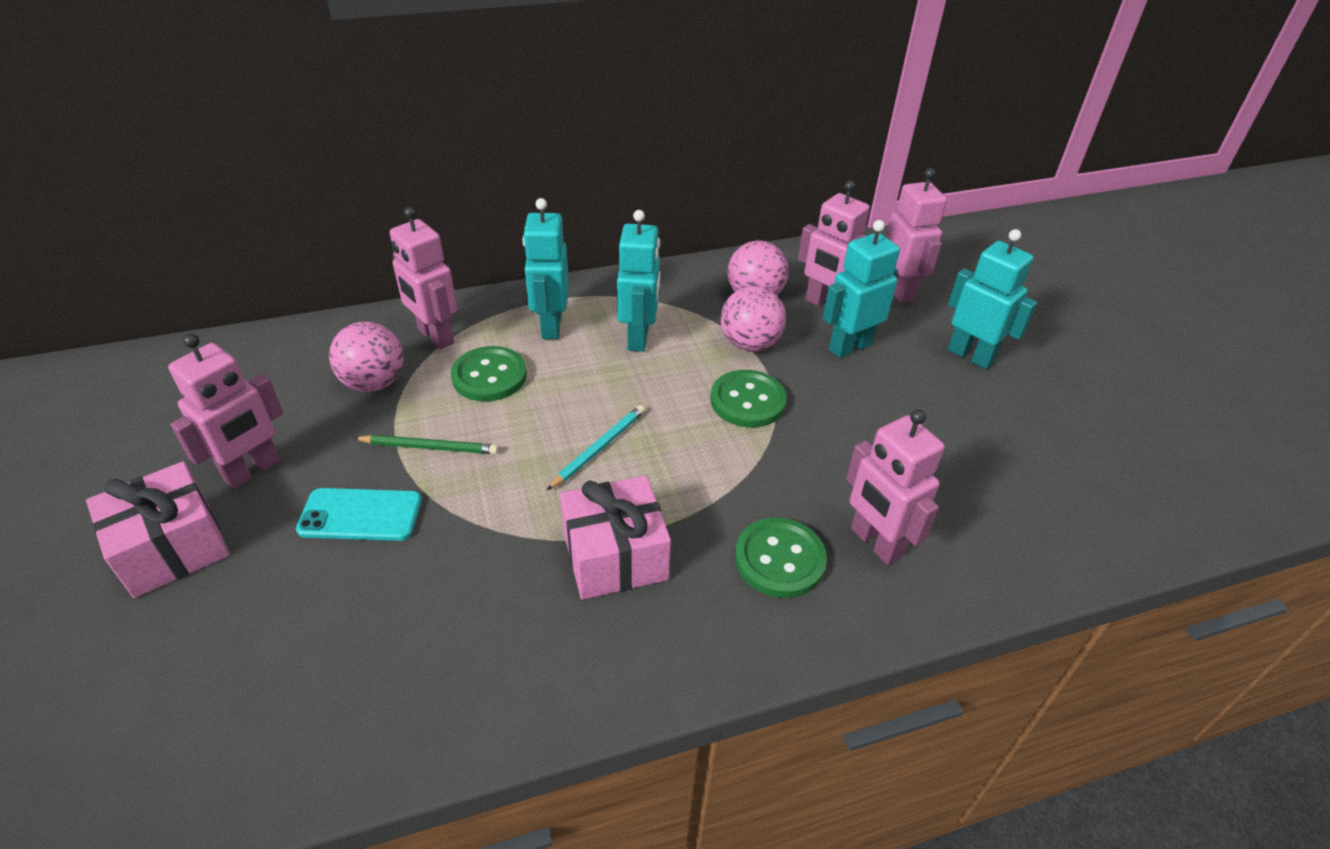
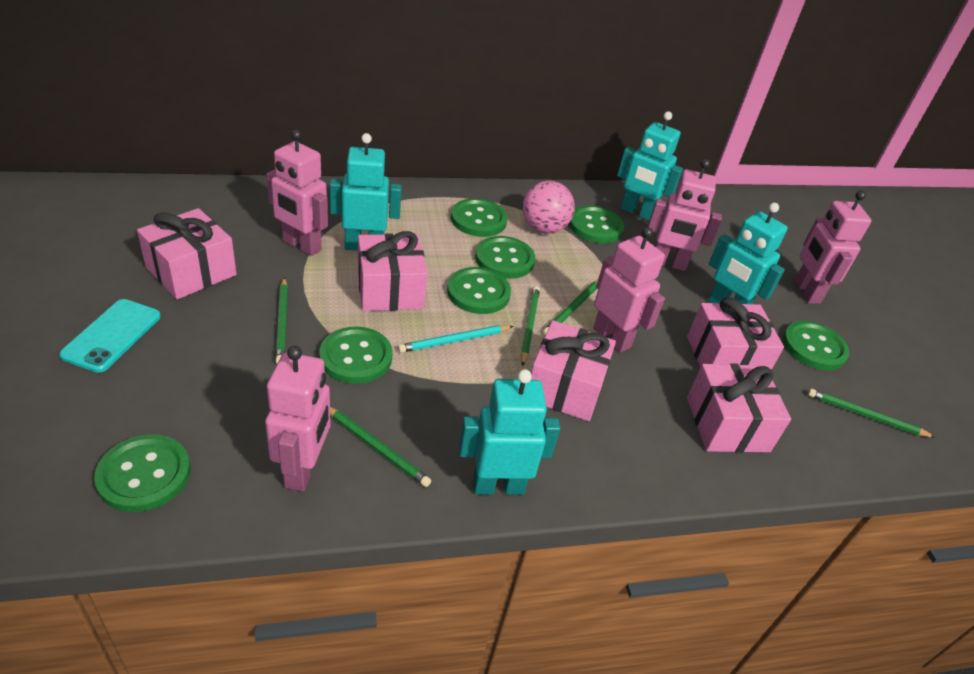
green button: 3 -> 7
green pencil: 1 -> 5
pink ball: 3 -> 1
pink gift: 2 -> 5

